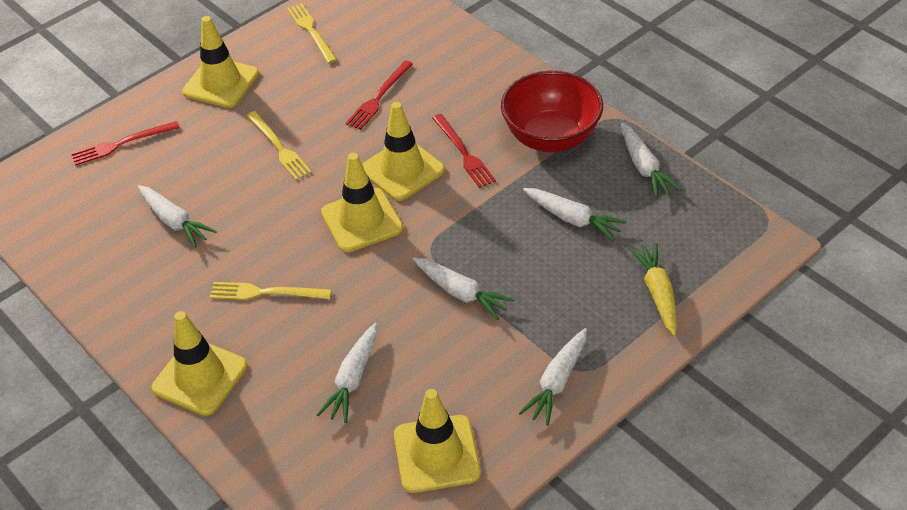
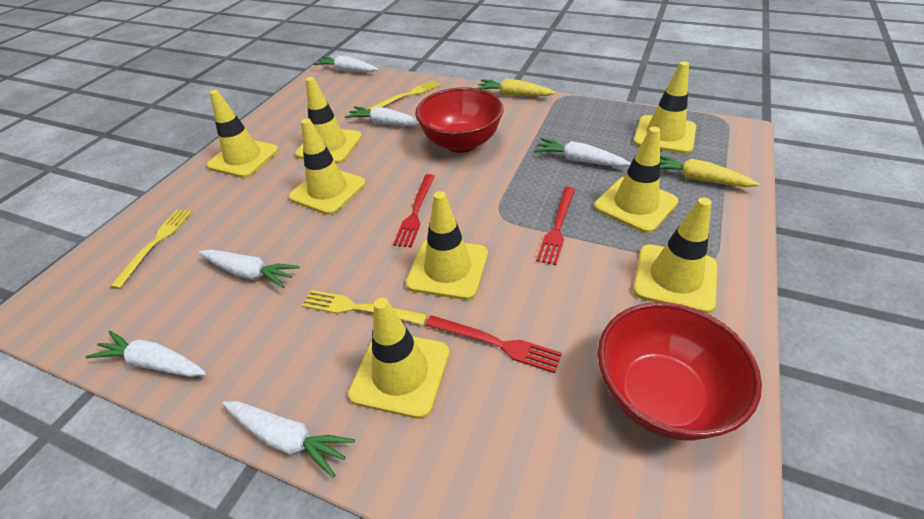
red bowl: 1 -> 2
yellow carrot: 1 -> 2
yellow traffic cone: 5 -> 8

